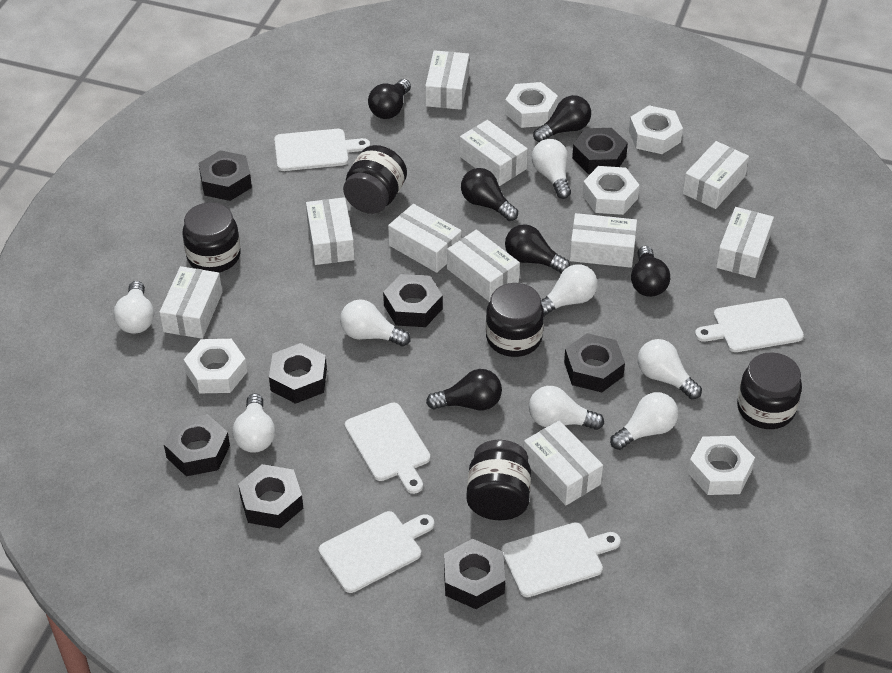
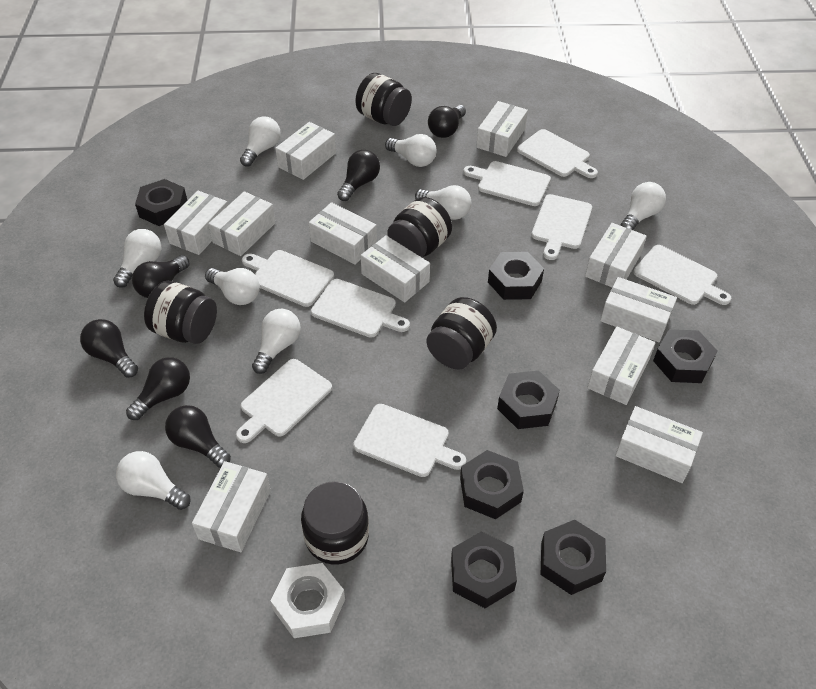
black nut: 8 -> 7
white box: 10 -> 11
white cutting board: 5 -> 8
white nut: 5 -> 1

